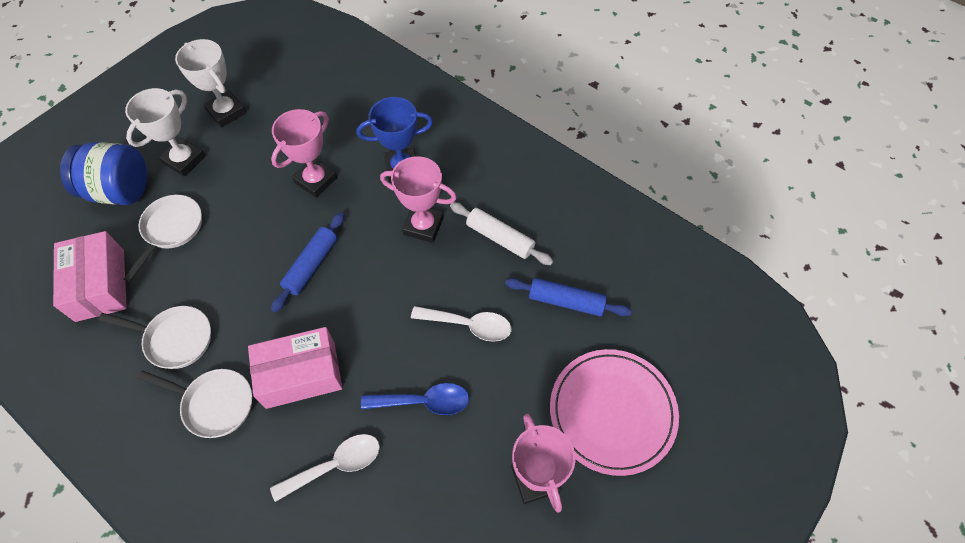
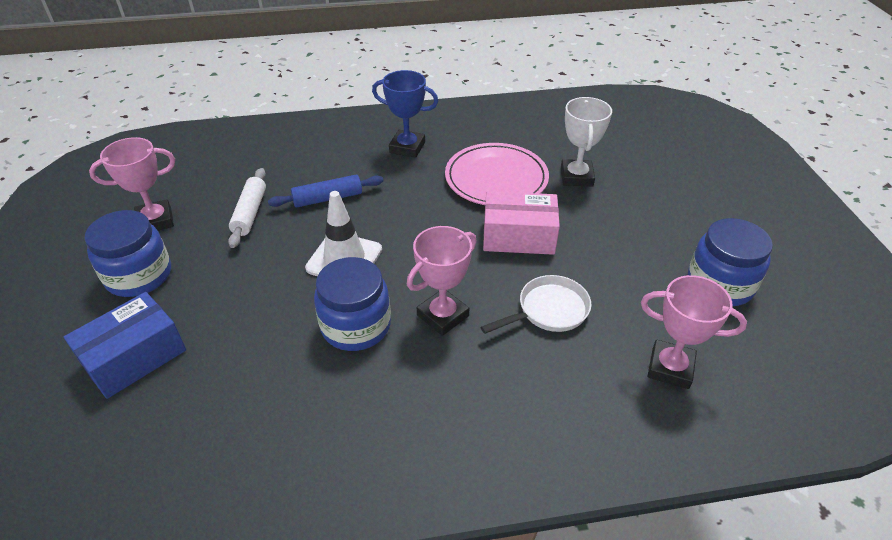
blue box: 0 -> 1
blue jar: 1 -> 3
blue rolling pin: 2 -> 1
blue spoon: 1 -> 0
pink box: 2 -> 1
white pan: 3 -> 1
white spoon: 2 -> 0
white traffic cone: 0 -> 1
white trophy: 2 -> 1

